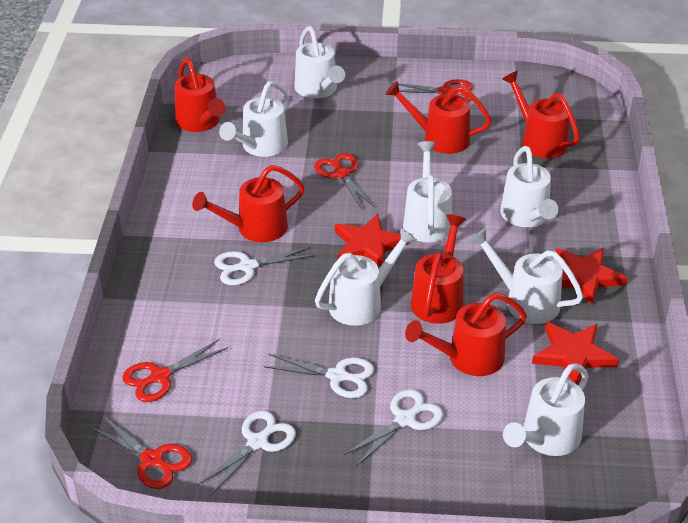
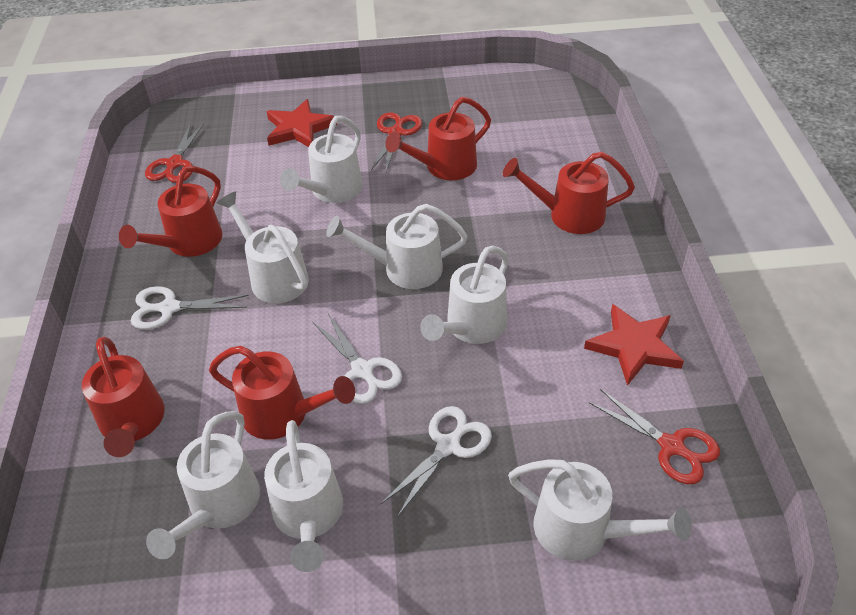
red scissors: 4 -> 3
red star: 3 -> 2
red watering can: 6 -> 5
white scissors: 4 -> 3

